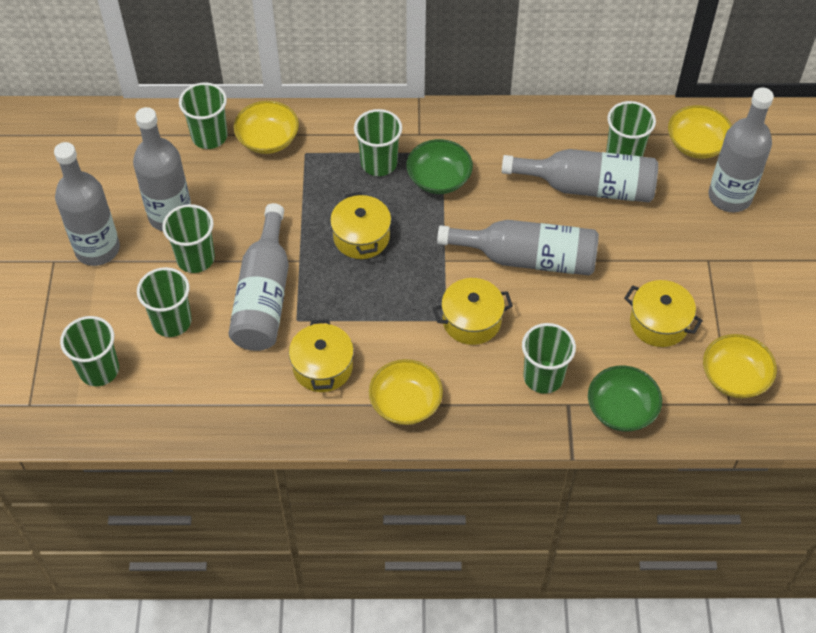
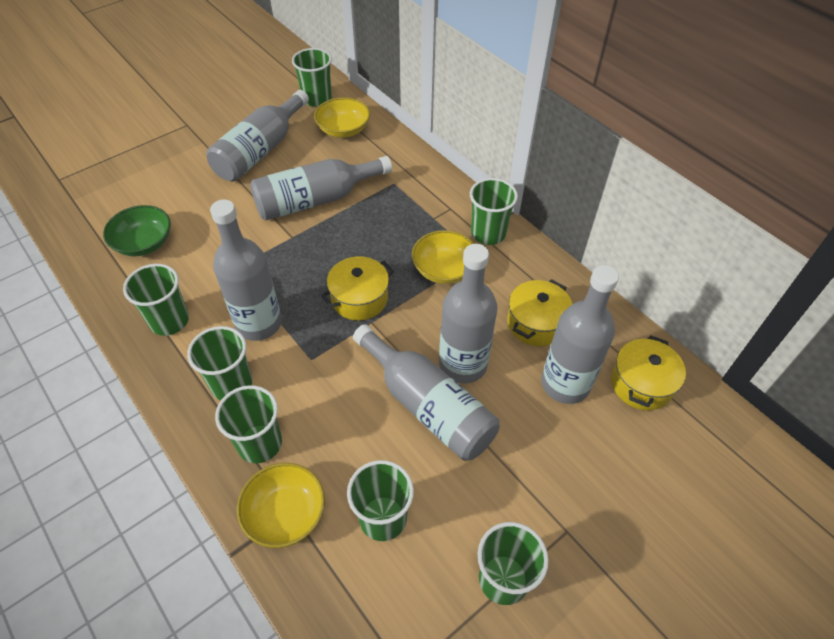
green bowl: 2 -> 1
yellow bowl: 4 -> 3
yellow pot: 4 -> 3

